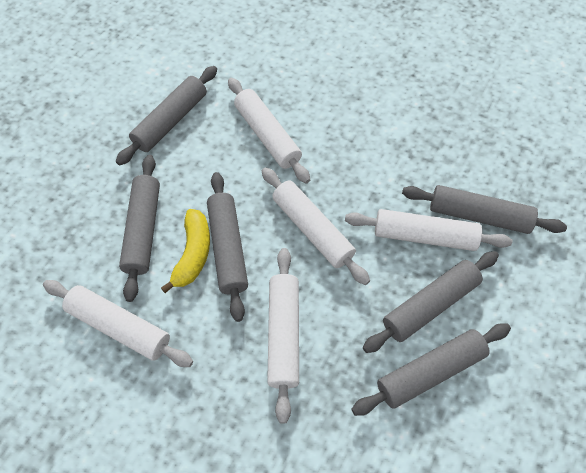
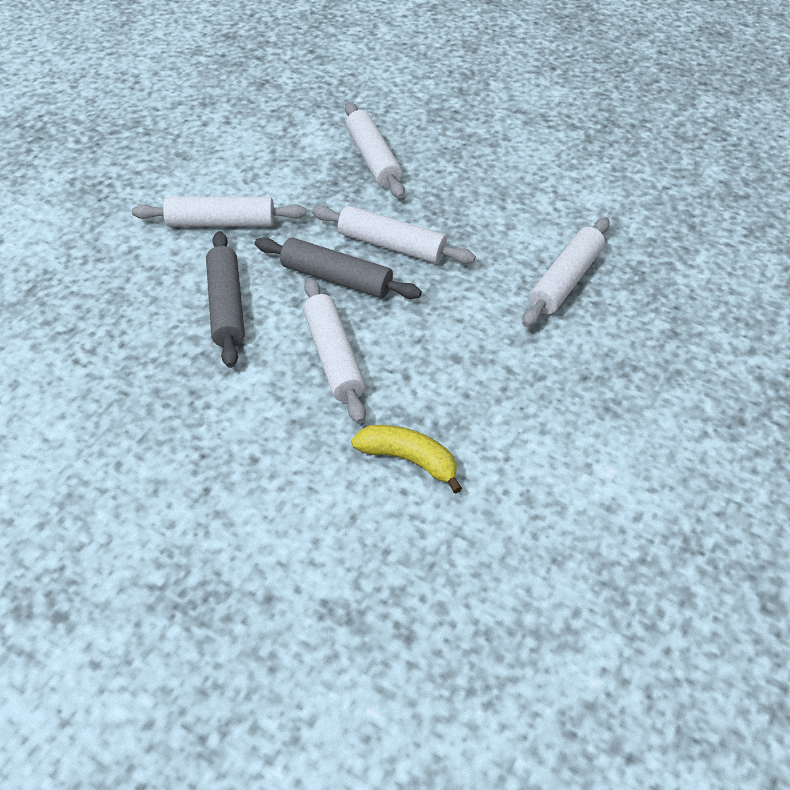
grey rolling pin: 6 -> 2

